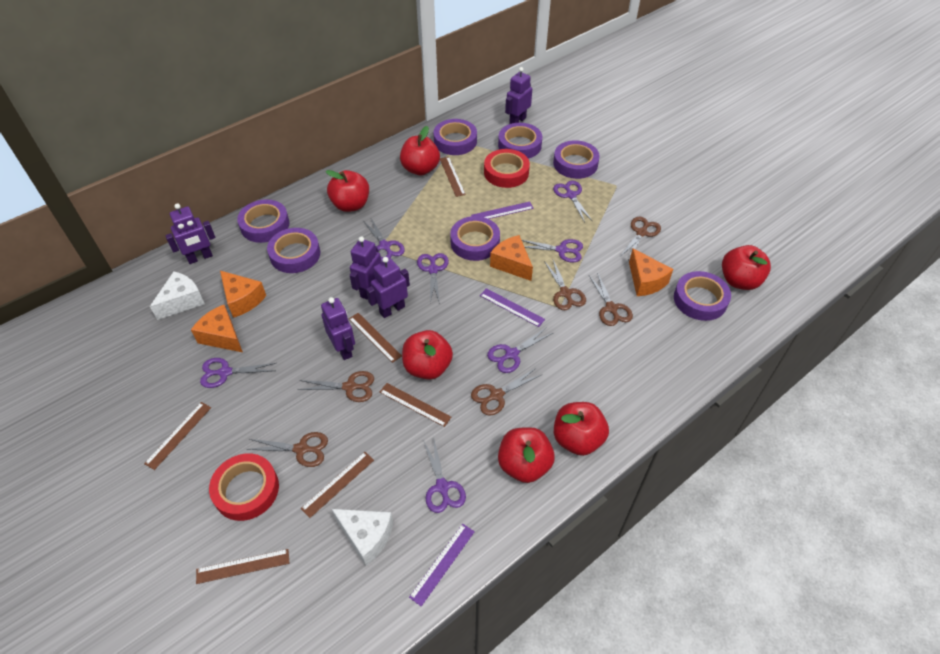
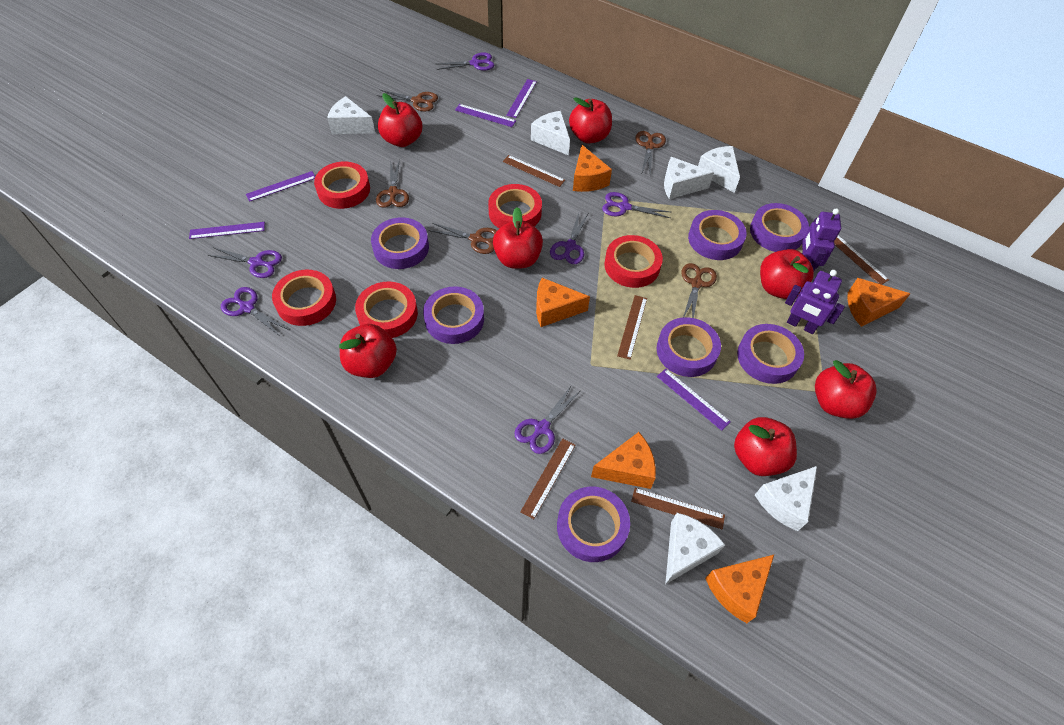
brown ruler: 6 -> 5
brown scissors: 6 -> 5
orange cheese: 4 -> 5
purple robot: 5 -> 2
purple ruler: 3 -> 5
purple scissors: 7 -> 6
red apple: 6 -> 7
red tape: 2 -> 5
white cheese: 2 -> 6

